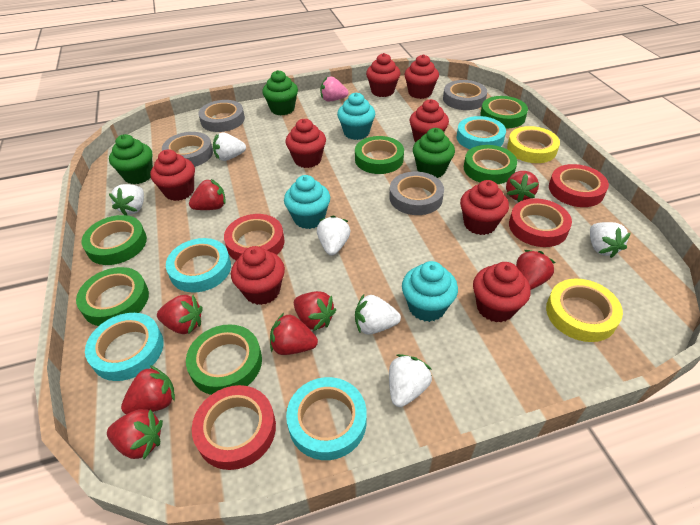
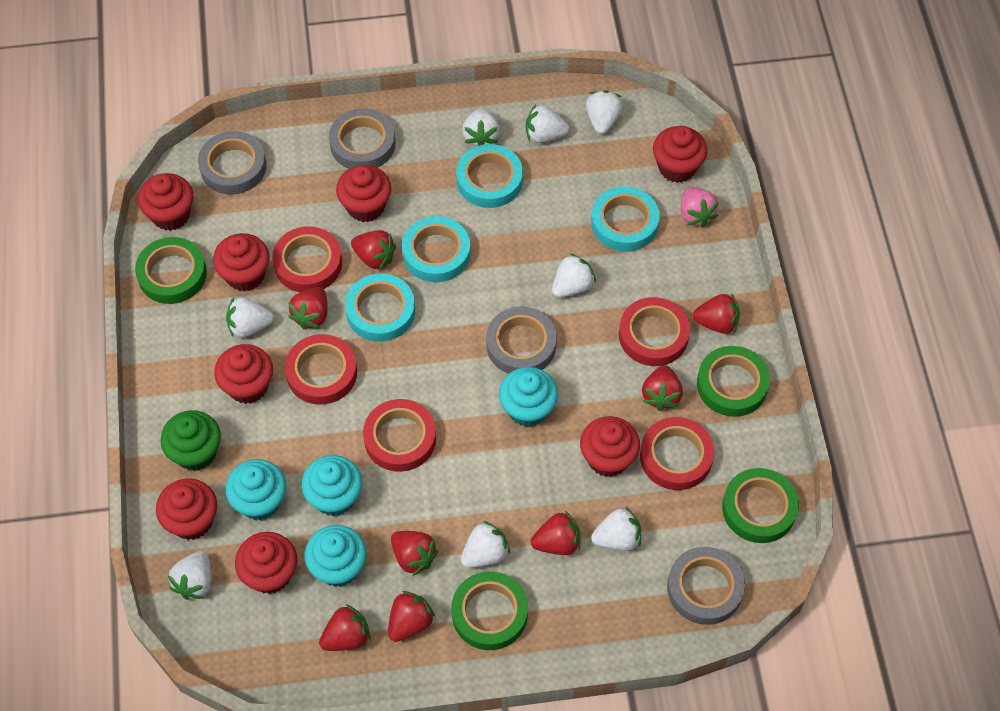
green cupcake: 3 -> 1
green tape: 6 -> 4
red tape: 4 -> 5
turquoise cupcake: 3 -> 4
white strawberry: 6 -> 8
yellow tape: 2 -> 0

